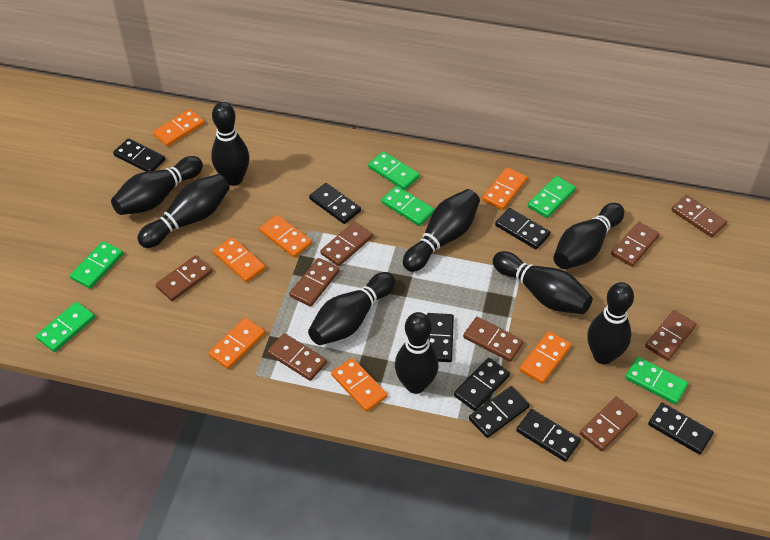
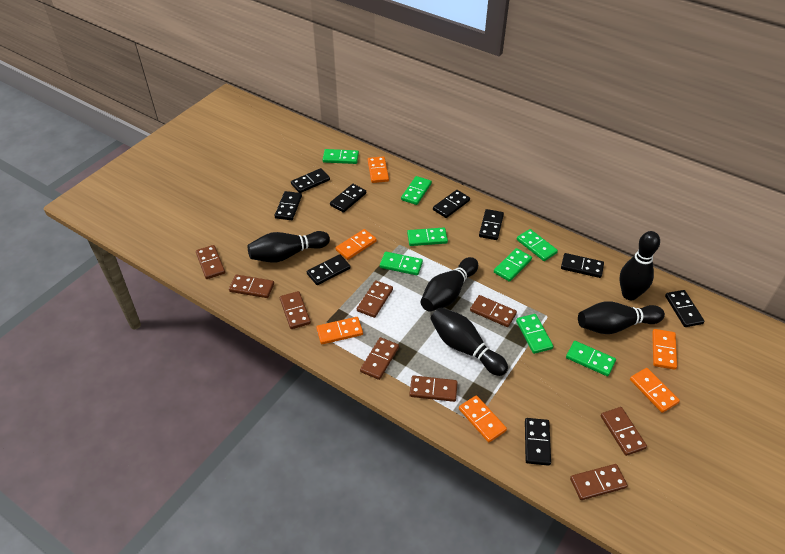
black bowling pin: 9 -> 5
black domino: 8 -> 9
green domino: 6 -> 8
orange domino: 7 -> 6

